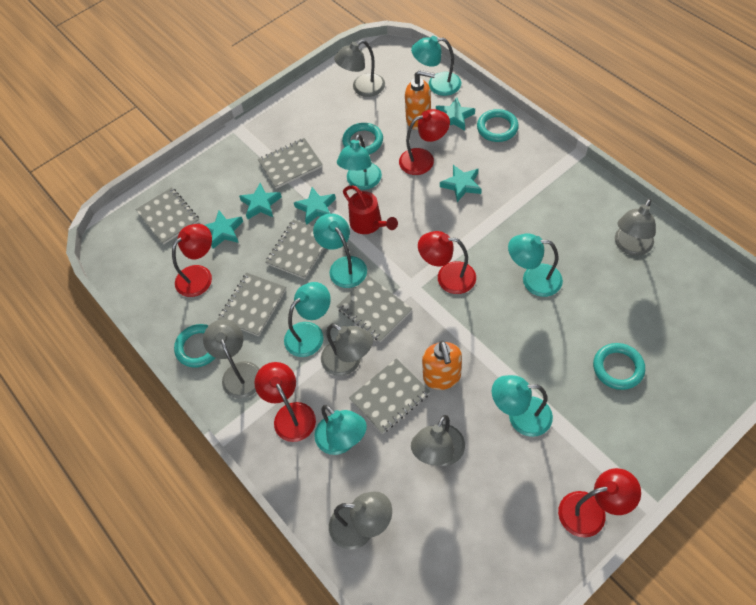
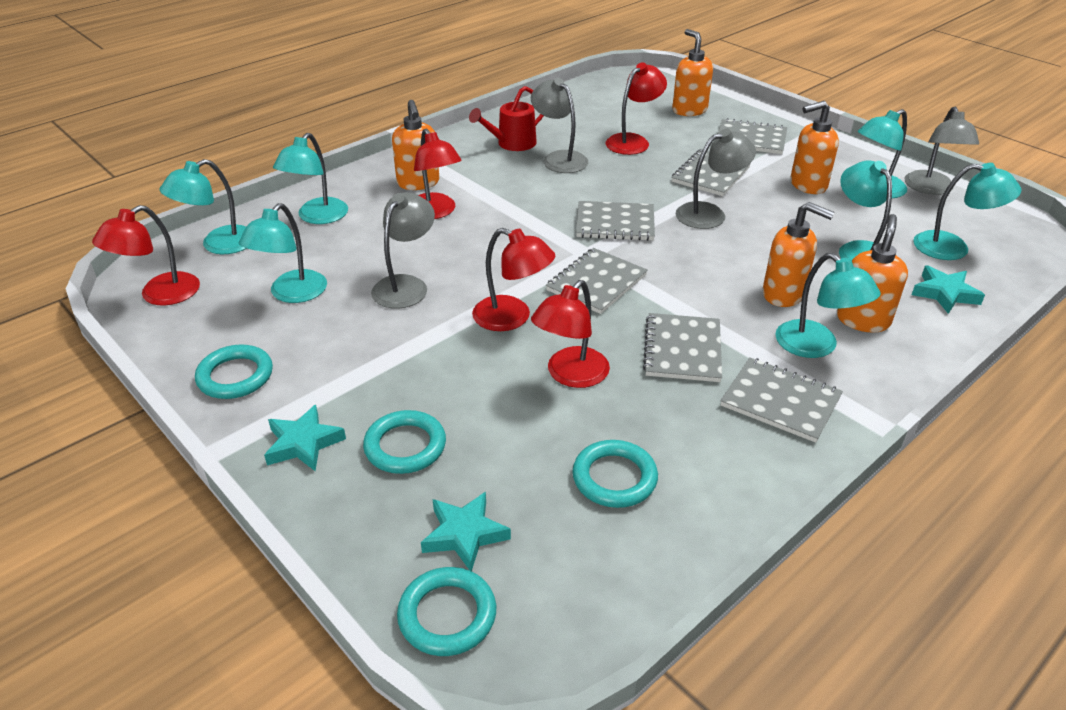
grey lamp: 6 -> 4
orange soap dispenser: 2 -> 5
turquoise star: 5 -> 3

